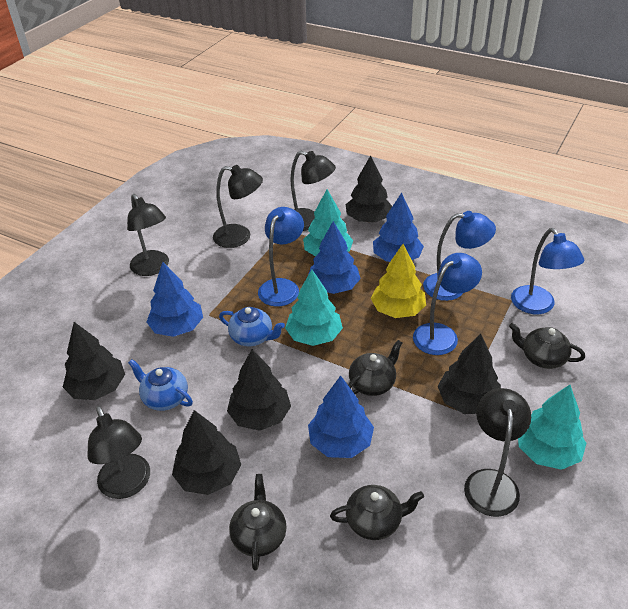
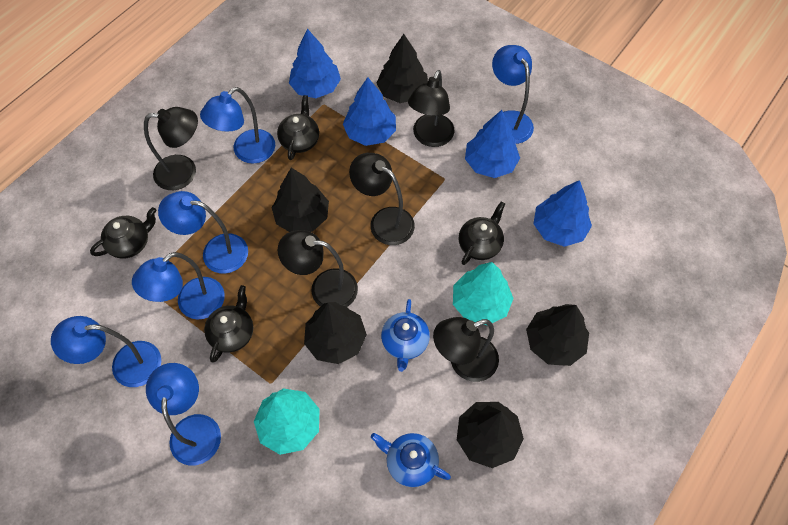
blue lamp: 4 -> 6
turquoise tree: 3 -> 2
yellow tree: 1 -> 0

